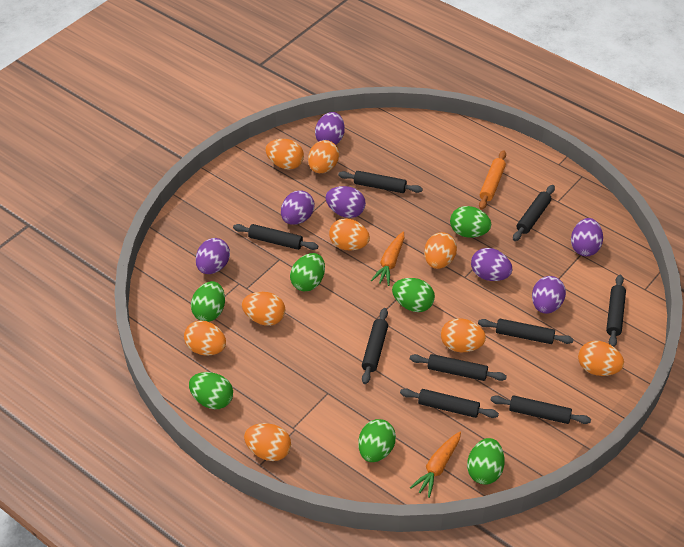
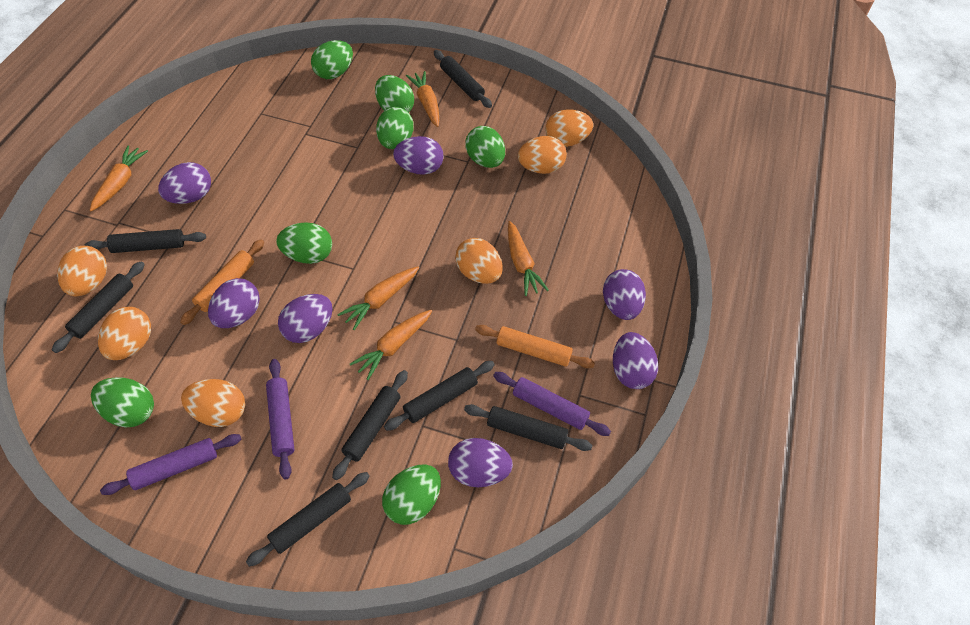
black rolling pin: 9 -> 7
orange carrot: 2 -> 5
orange egg: 9 -> 6
orange rolling pin: 1 -> 2
purple rolling pin: 0 -> 3

